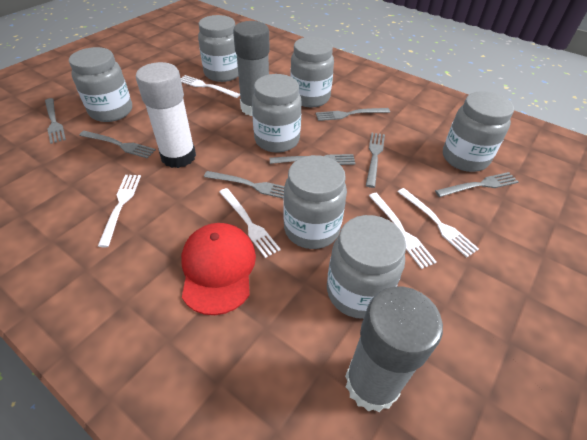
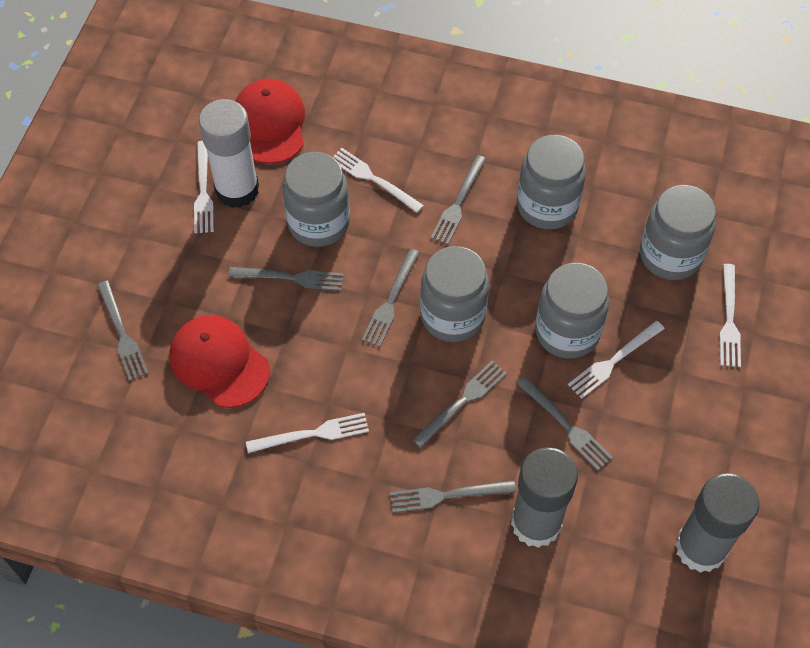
grey jar: 7 -> 5
red cap: 1 -> 2

